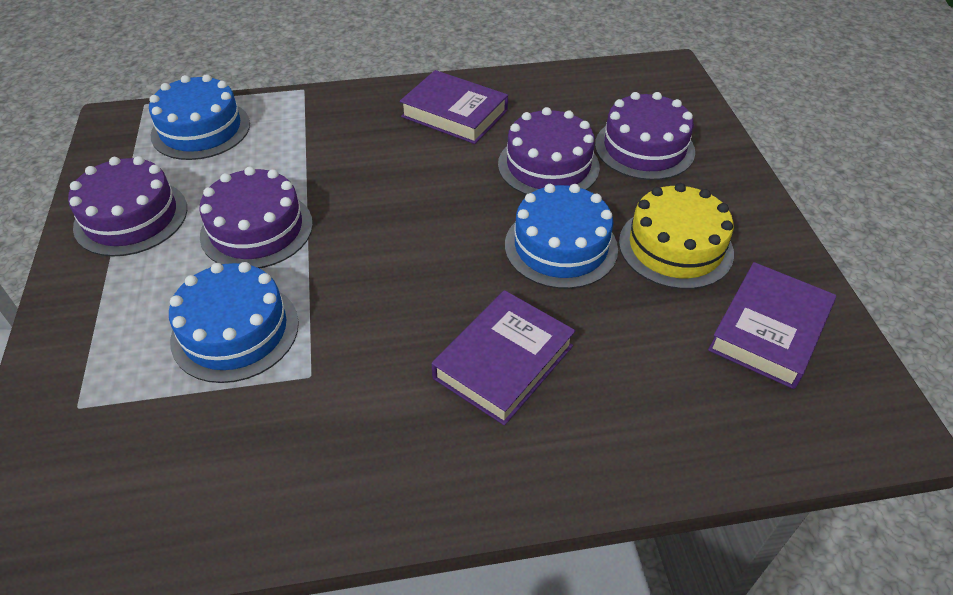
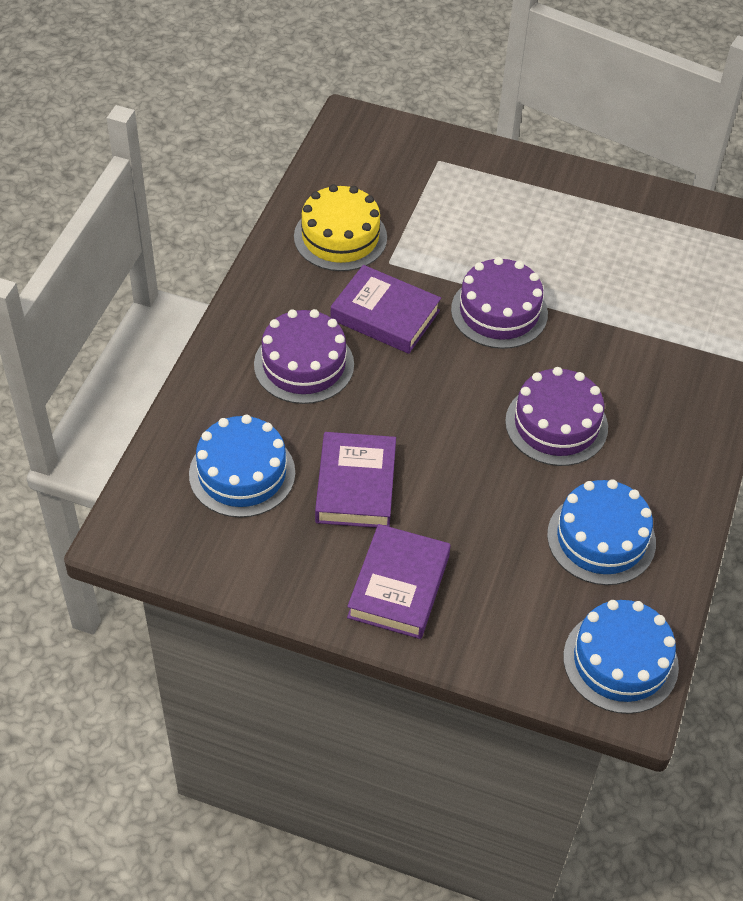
purple cake: 4 -> 3

